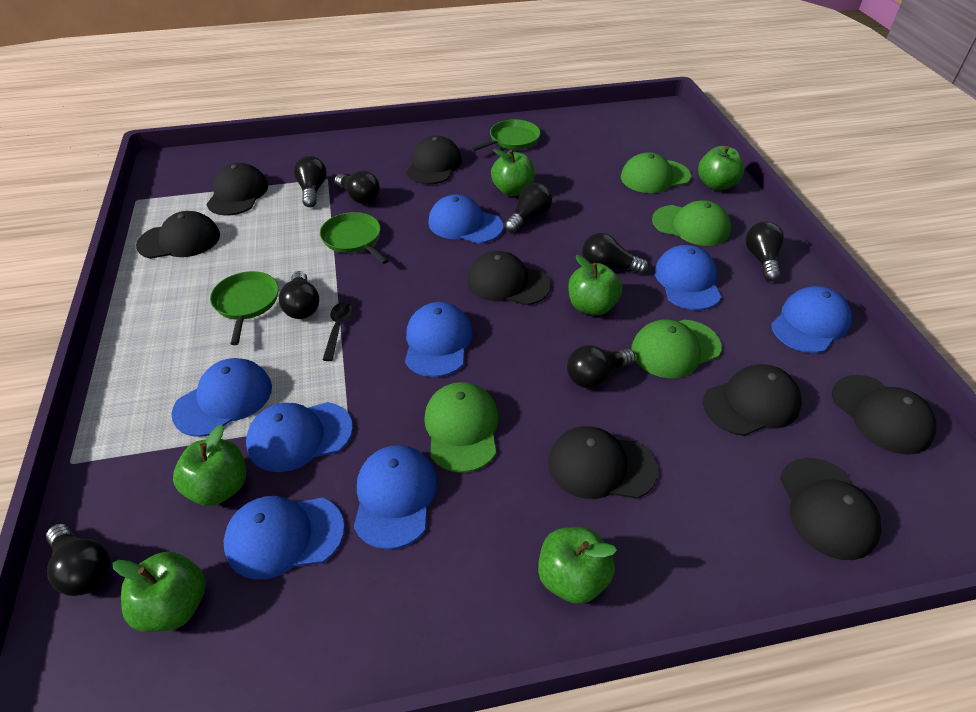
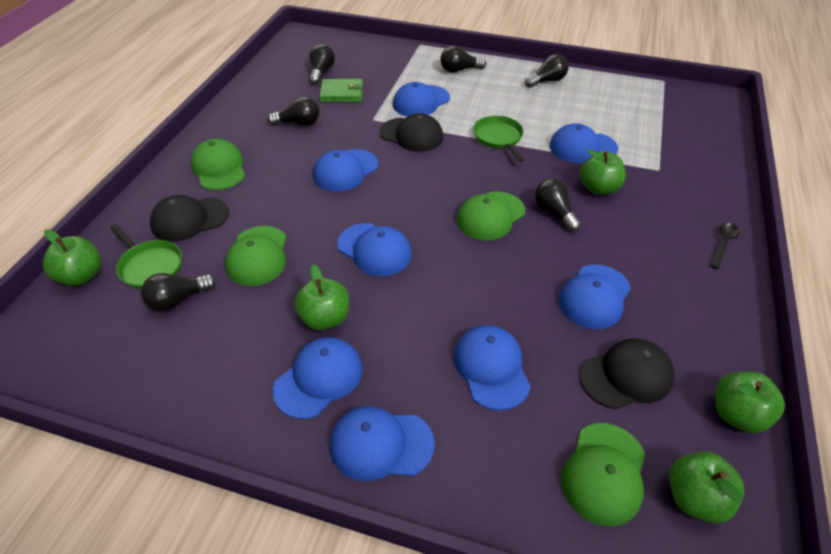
black cap: 8 -> 3
black light bulb: 8 -> 6
green apple: 6 -> 5
green pan: 3 -> 2
green wallet: 0 -> 1

